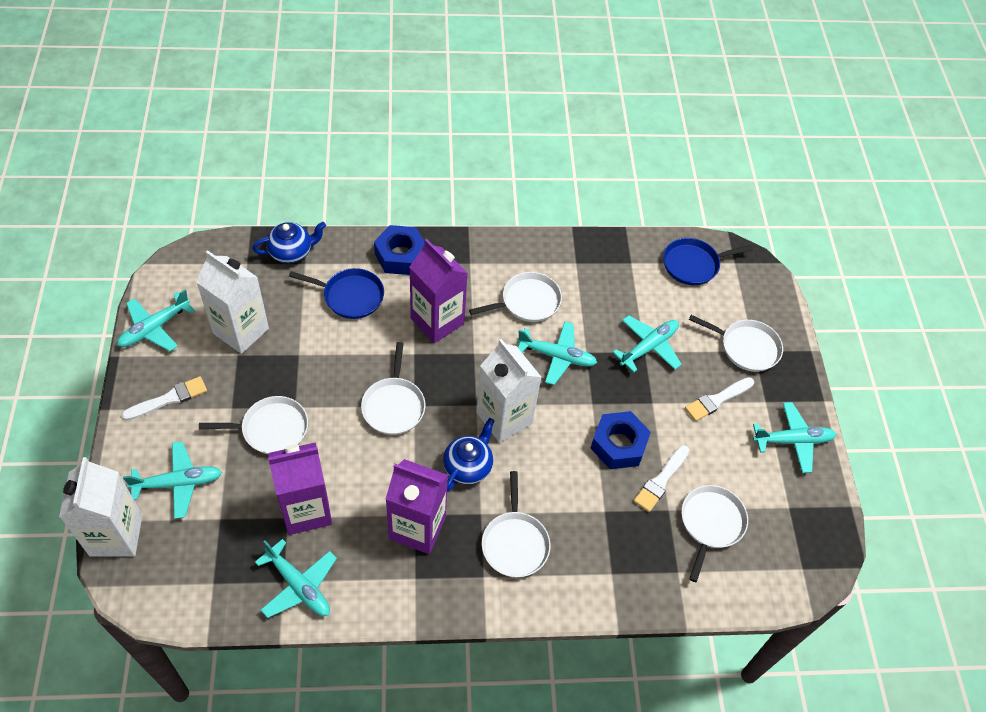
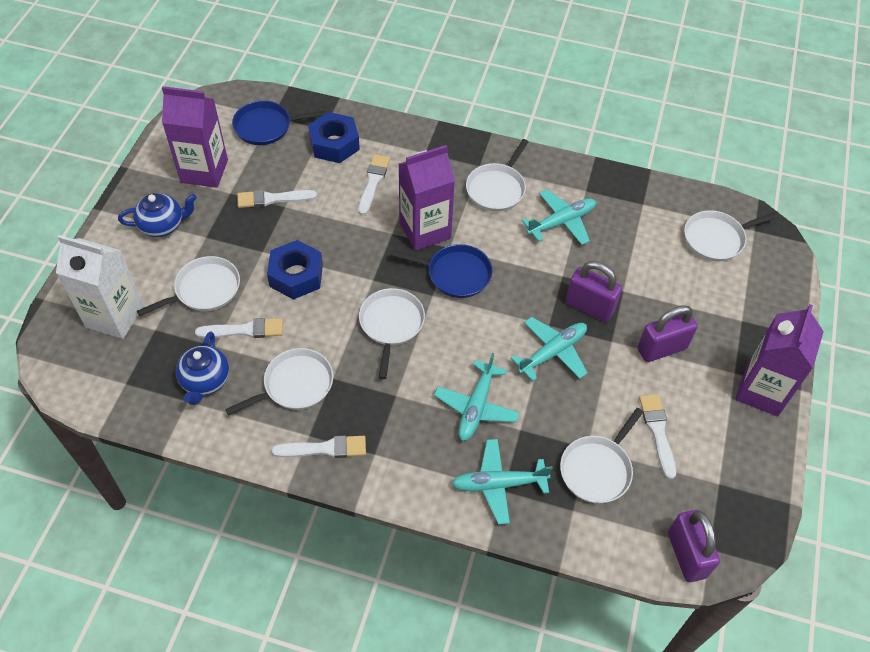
purple padlock: 0 -> 3
turquoise plane: 6 -> 4
white brush: 3 -> 5
white carton: 3 -> 1

